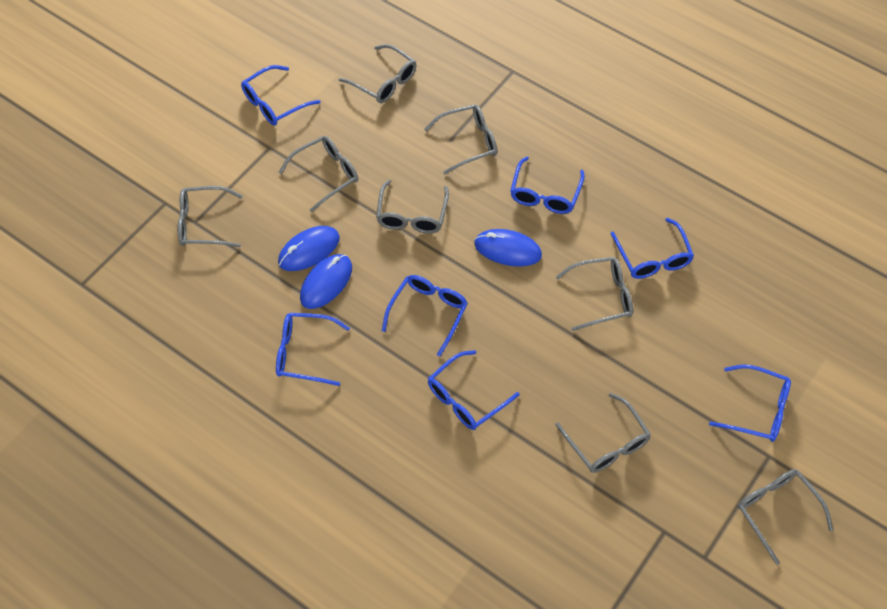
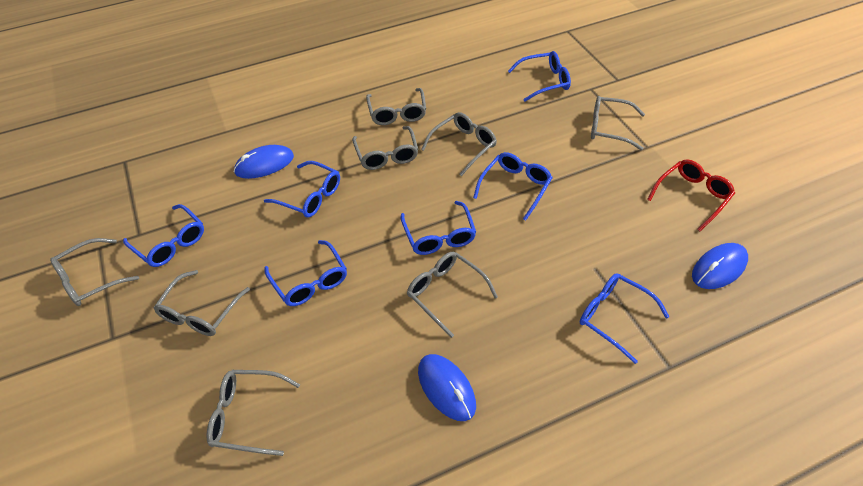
red glasses: 0 -> 1

